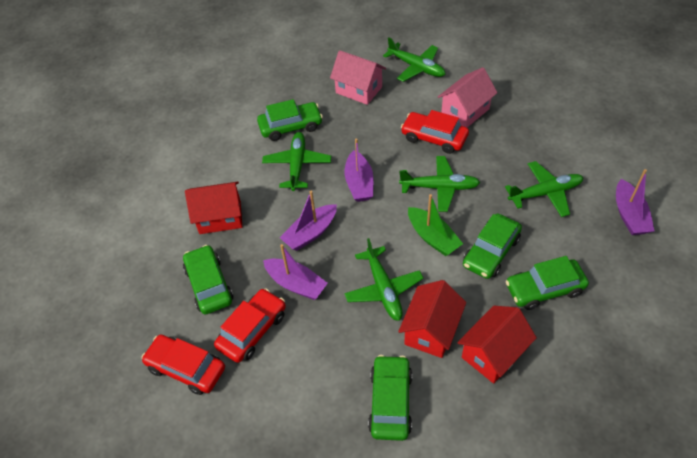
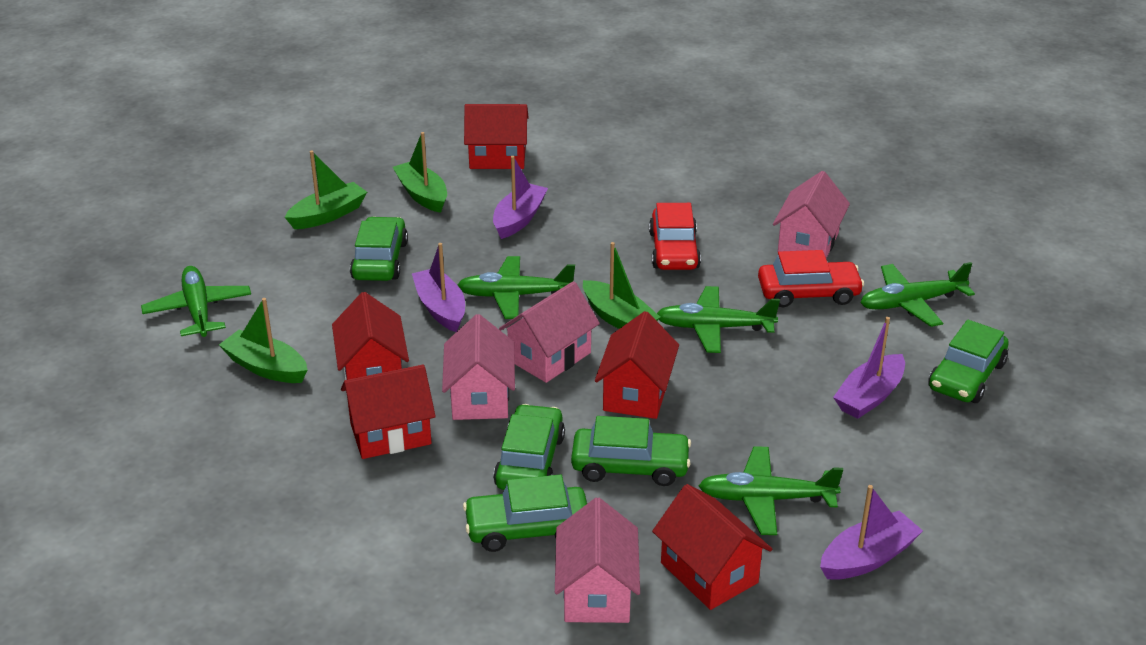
green boat: 1 -> 4
pink house: 2 -> 4
red car: 3 -> 2
red house: 3 -> 5

